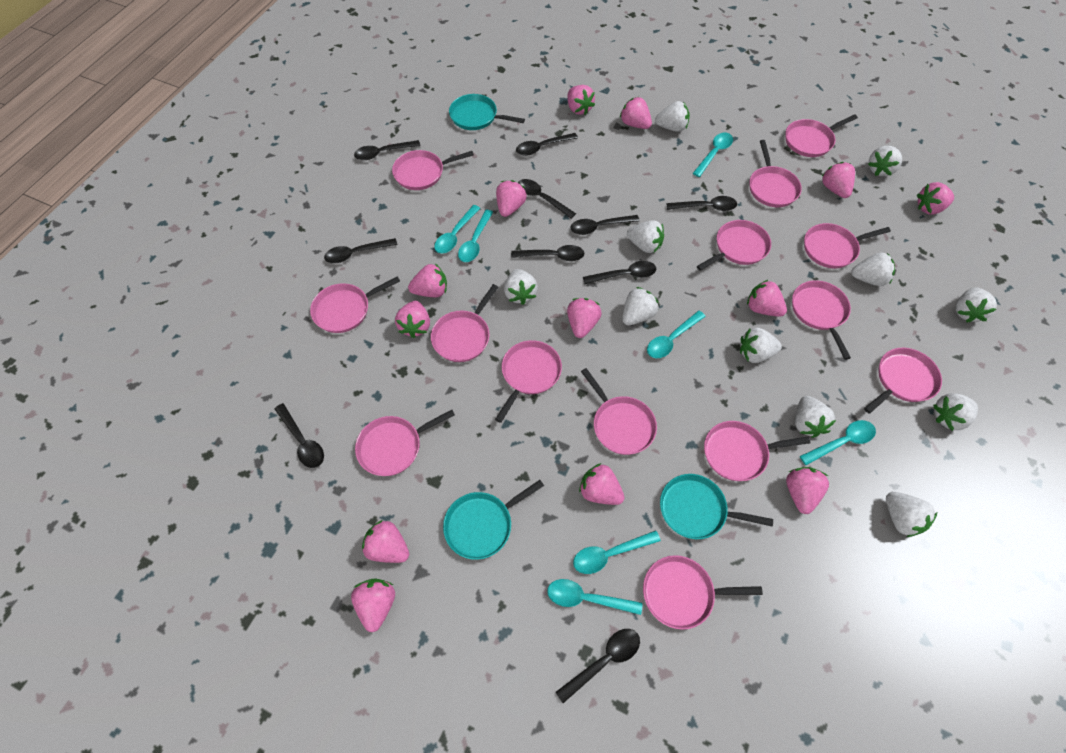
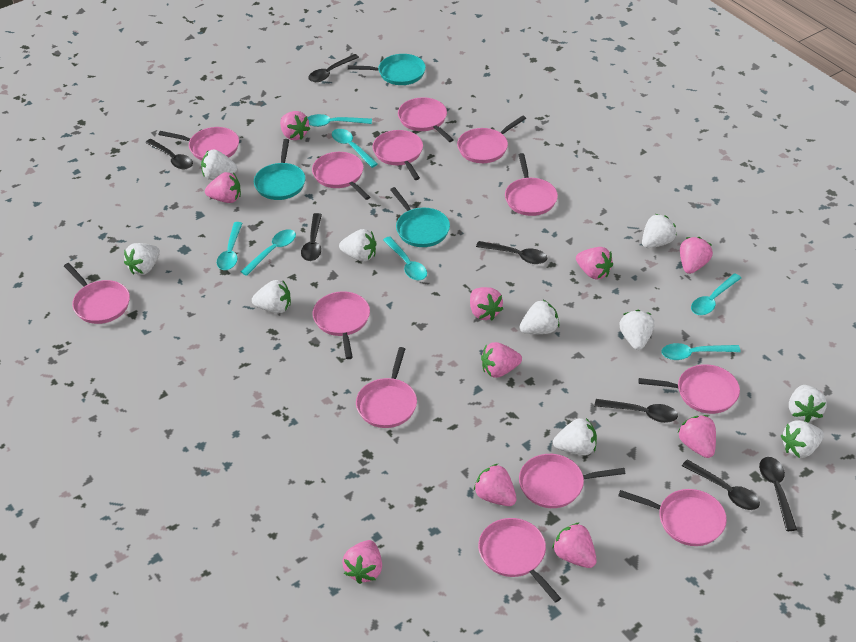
black spoon: 10 -> 7
pink pan: 14 -> 13
pink strawberry: 13 -> 10
white strawberry: 11 -> 10

